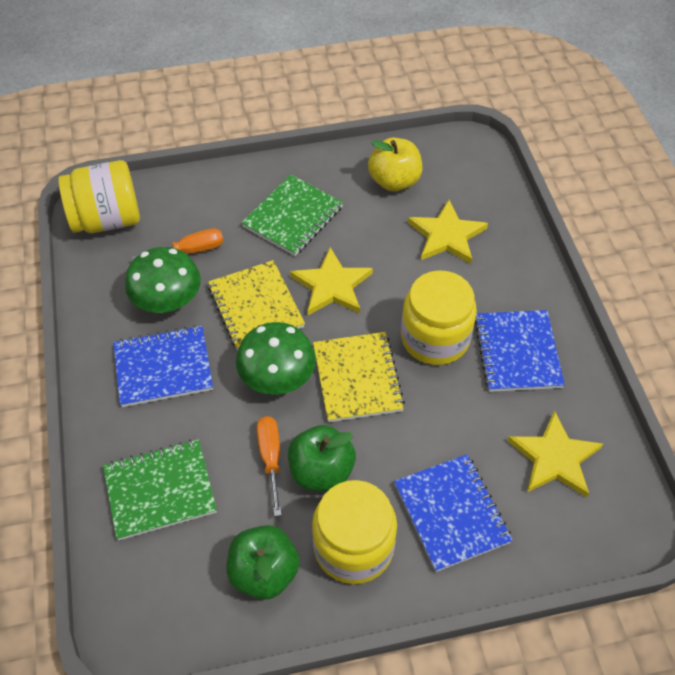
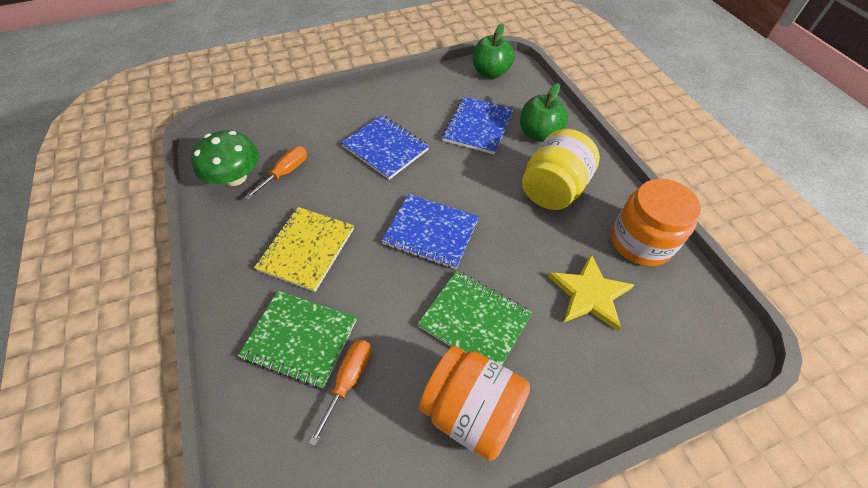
green mushroom: 2 -> 1
orange jar: 0 -> 2
yellow apple: 1 -> 0
yellow jar: 3 -> 1
yellow notebook: 2 -> 1
yellow star: 3 -> 1

